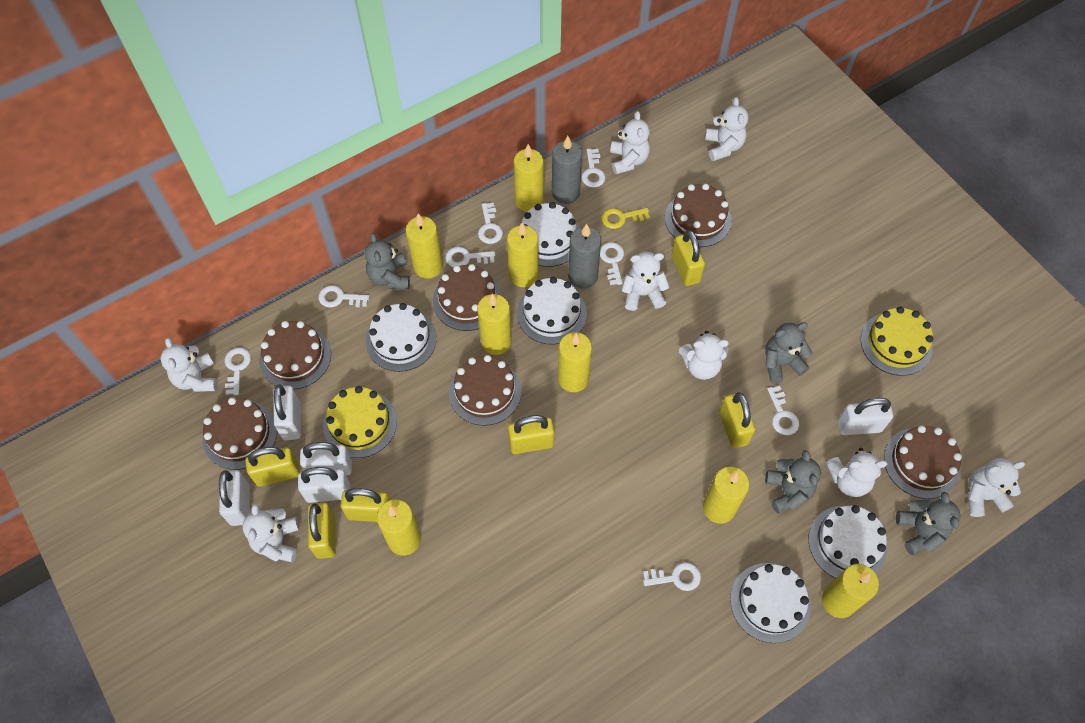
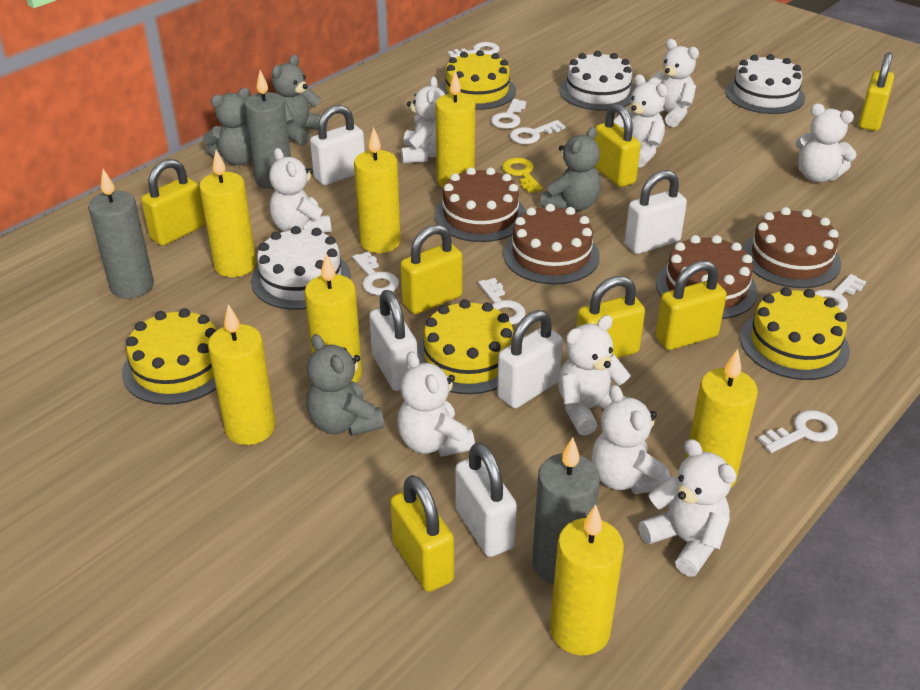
brown cake: 6 -> 4
grey candle: 2 -> 3
white cake: 5 -> 3
white key: 8 -> 7
white teddy bear: 8 -> 9
yellow cake: 2 -> 4
yellow candle: 8 -> 7
yellow padlock: 6 -> 7

